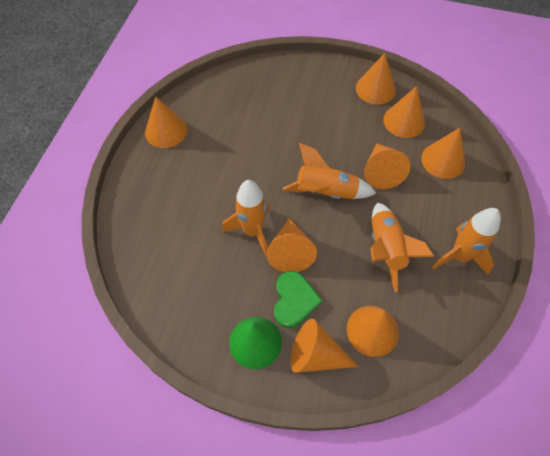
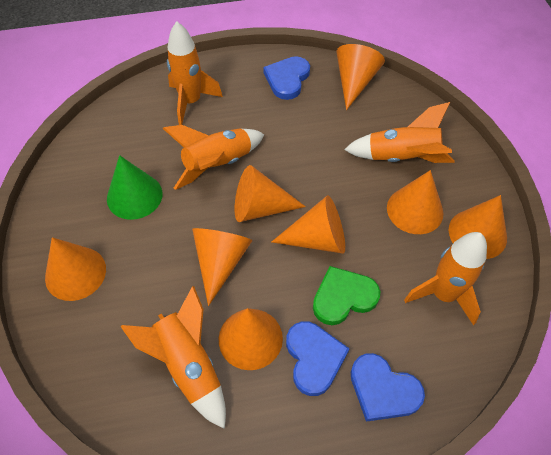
blue heart: 0 -> 3
orange rocket: 4 -> 5

